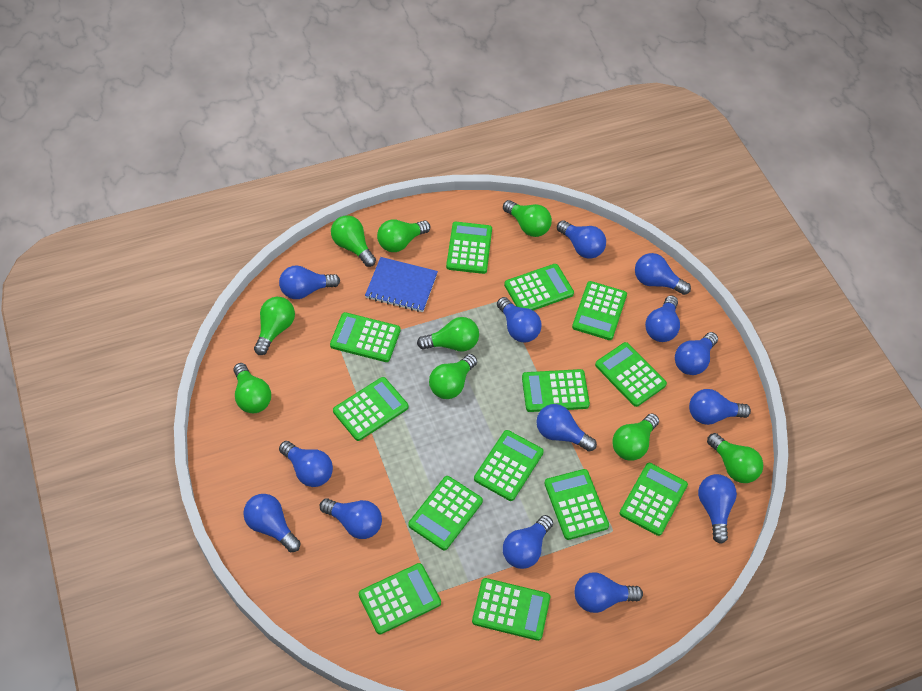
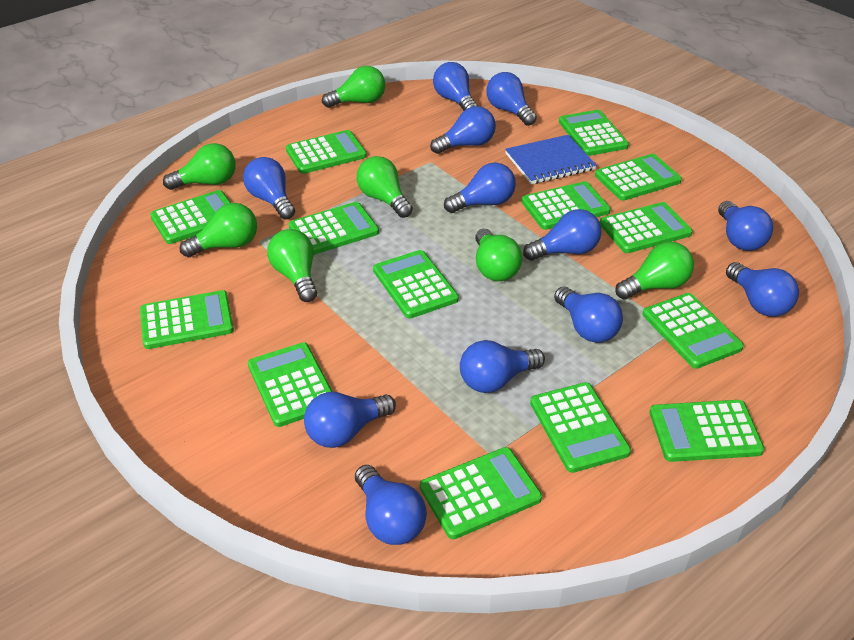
blue light bulb: 14 -> 12
green calculator: 13 -> 14
green light bulb: 9 -> 7

